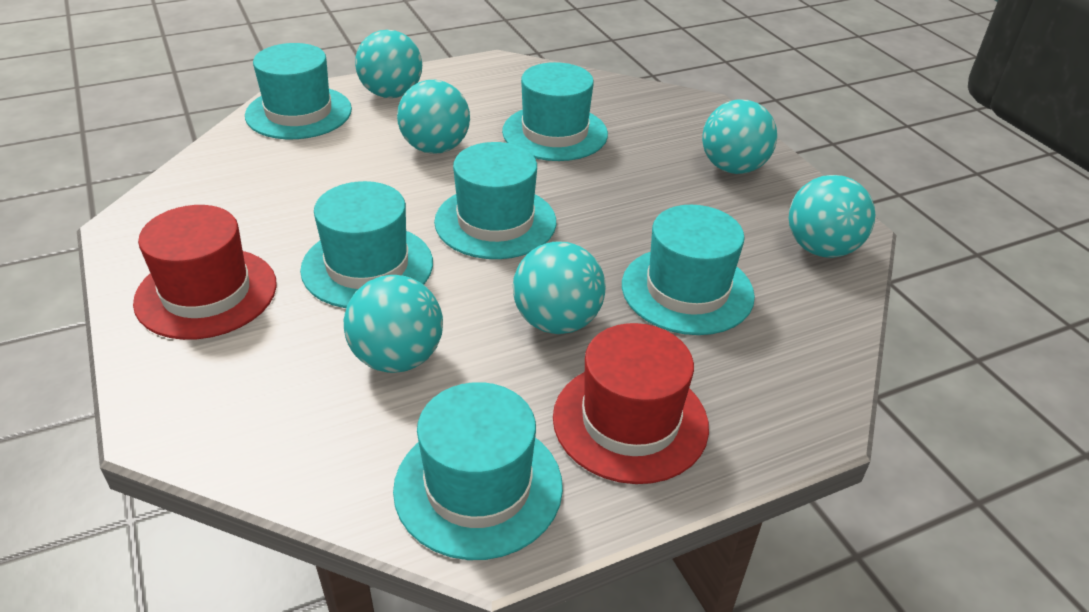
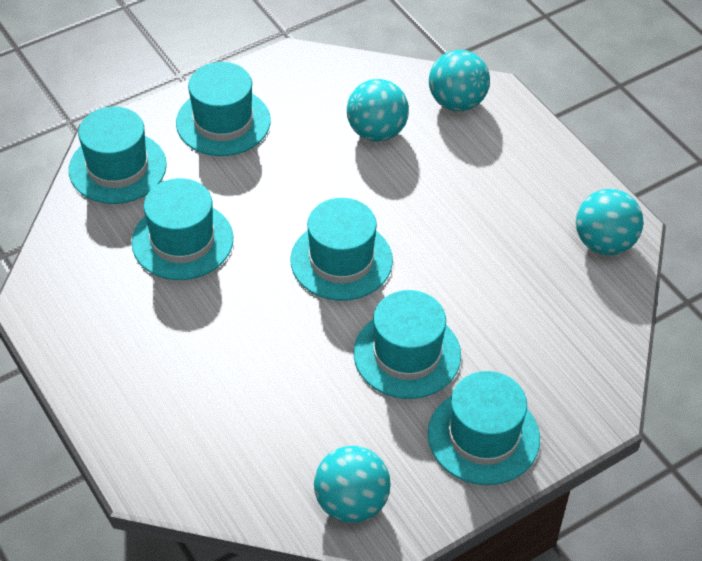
red hat: 2 -> 0
turquoise ball: 6 -> 4

